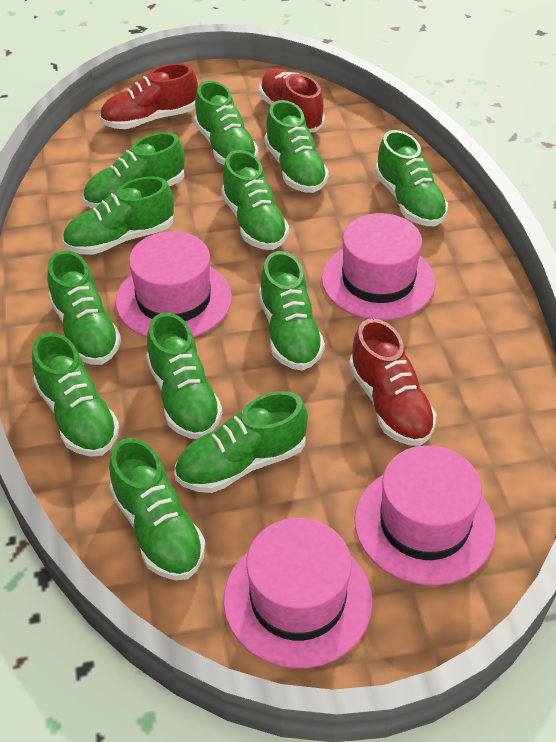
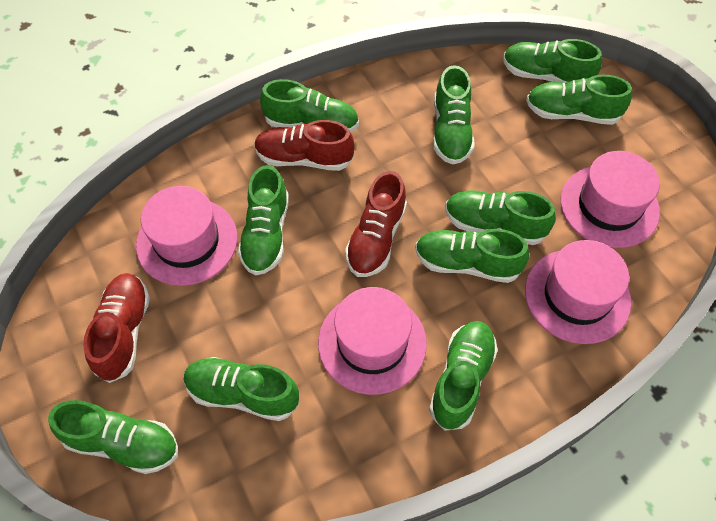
green shoe: 12 -> 10

